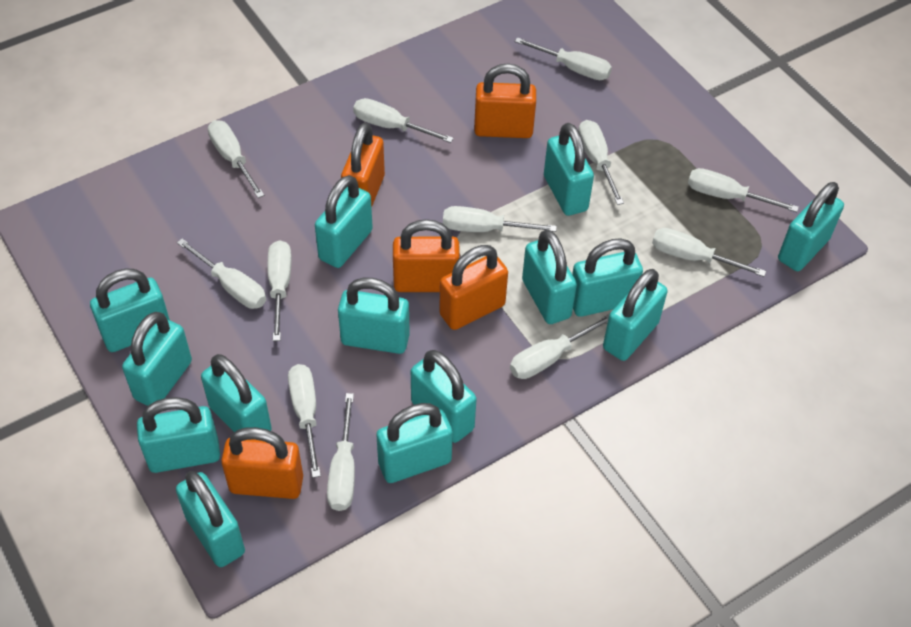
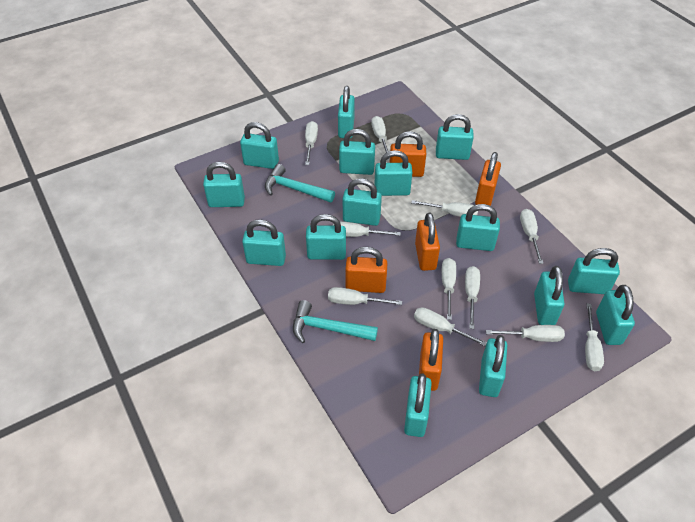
turquoise hammer: 0 -> 2
turquoise padlock: 14 -> 15
white screwdriver: 12 -> 11

